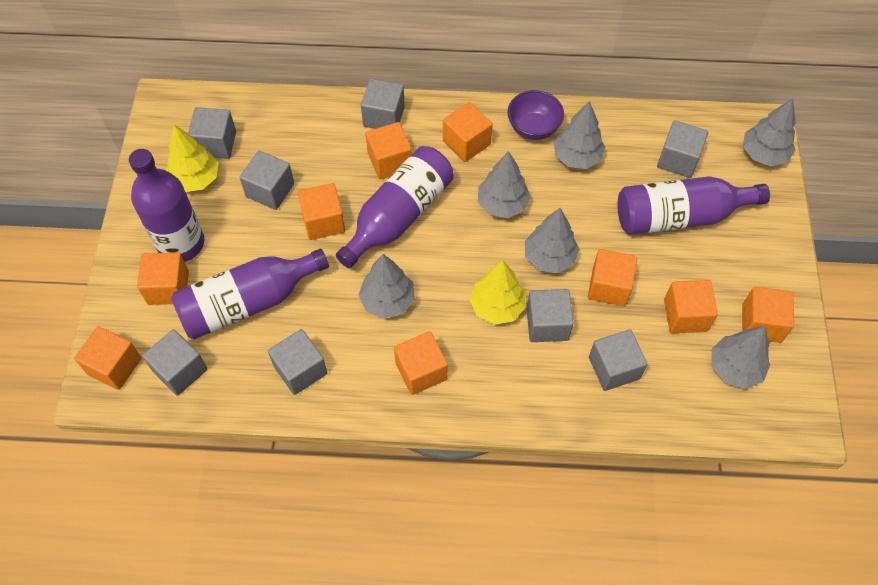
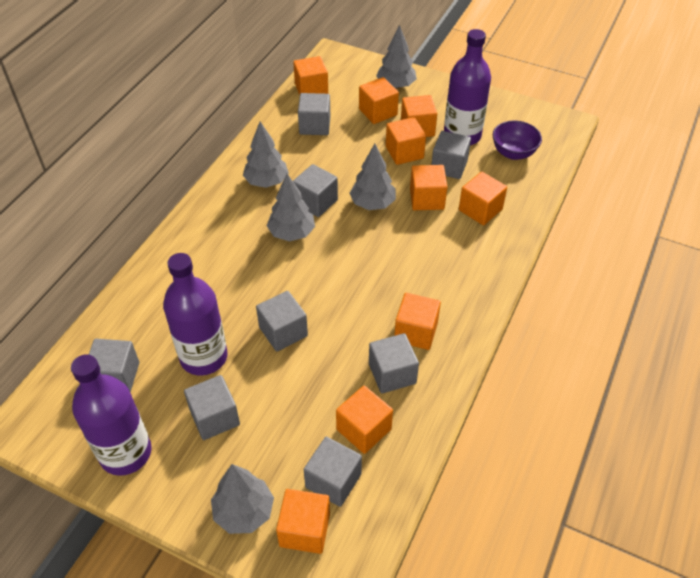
grey tree: 6 -> 5
purple bottle: 4 -> 3
yellow tree: 2 -> 0

